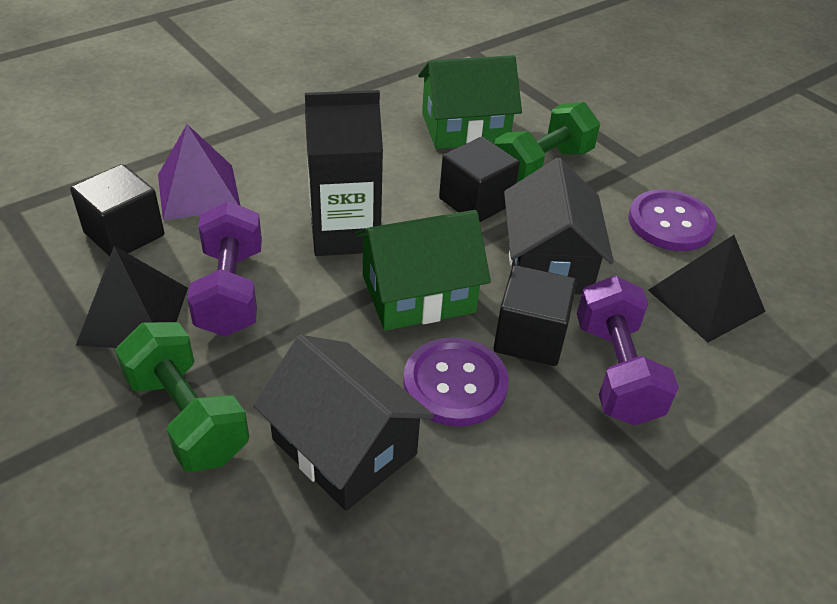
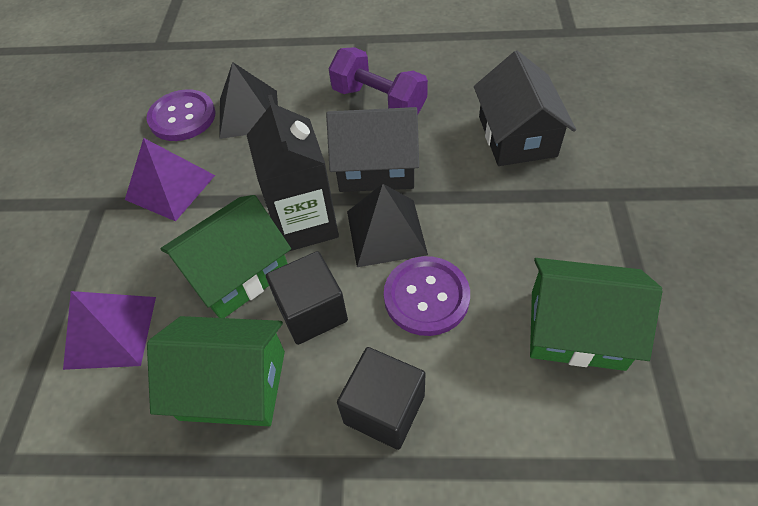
black cube: 3 -> 2
green dumbbell: 2 -> 0
green house: 2 -> 3
purple dumbbell: 2 -> 1
purple pyramid: 1 -> 2

